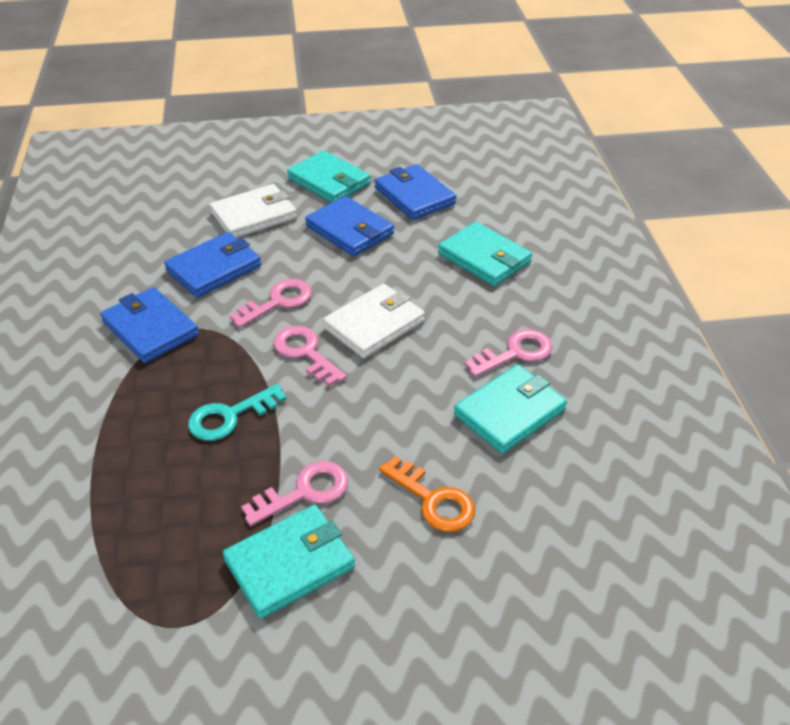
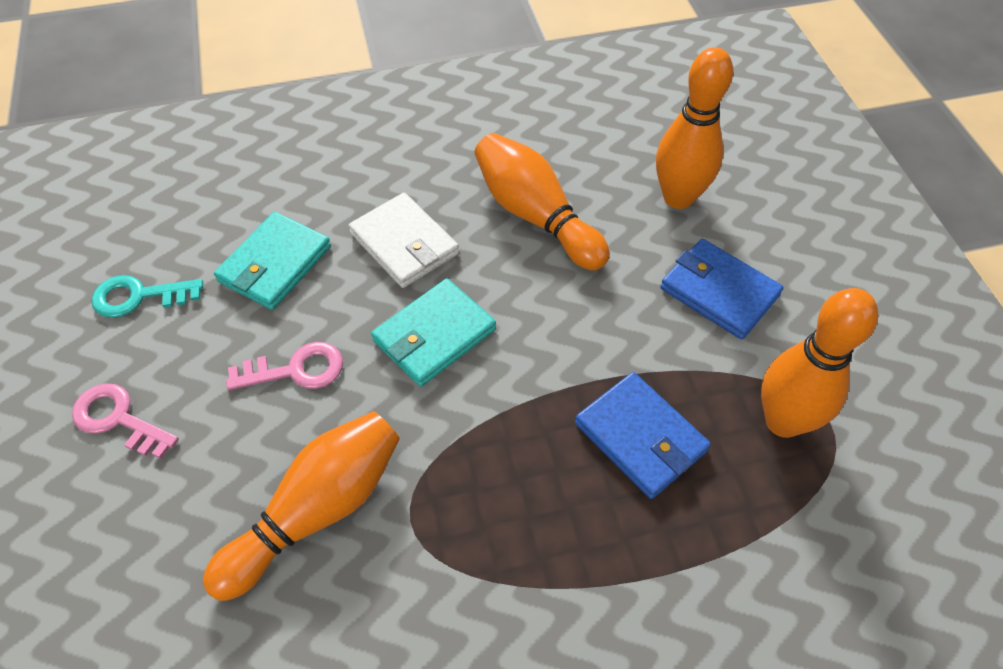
blue wallet: 4 -> 2
orange bowling pin: 0 -> 4
orange key: 1 -> 0
pink key: 4 -> 2
turquoise wallet: 4 -> 2
white wallet: 2 -> 1

